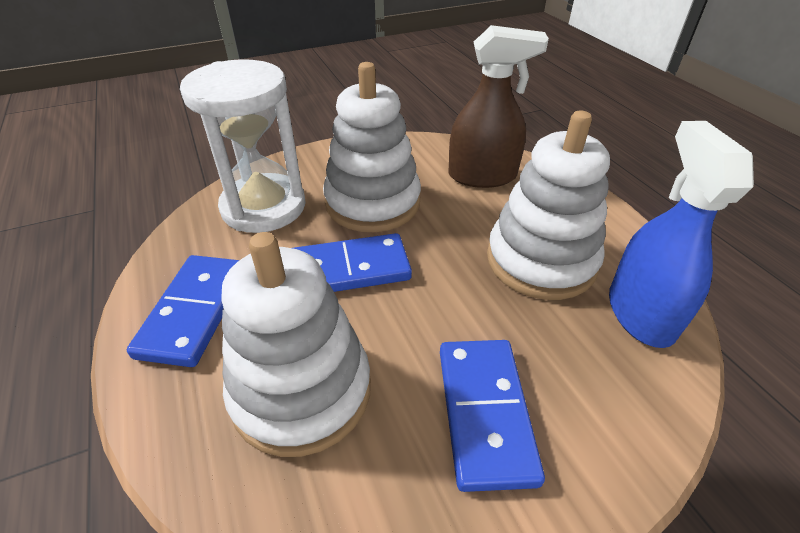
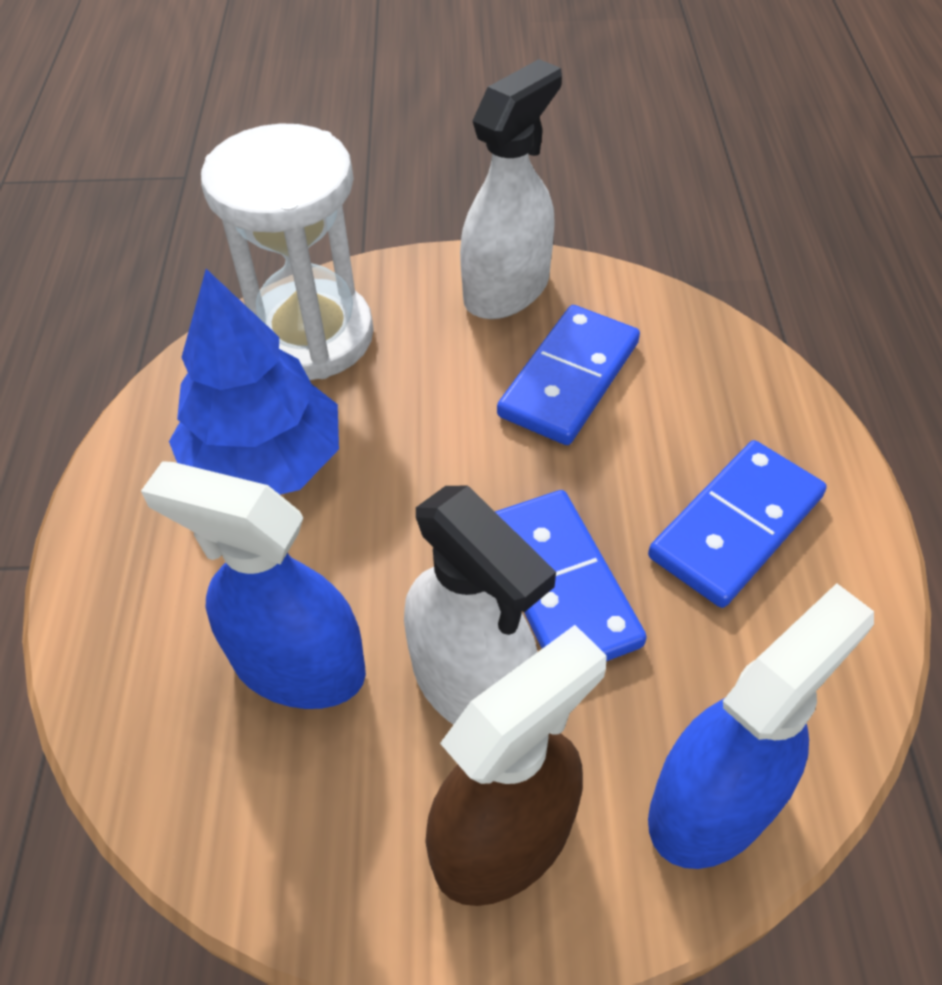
blue spray bottle: 1 -> 2
blue tree: 0 -> 1
white spray bottle: 0 -> 2
white stacking toy: 3 -> 0

